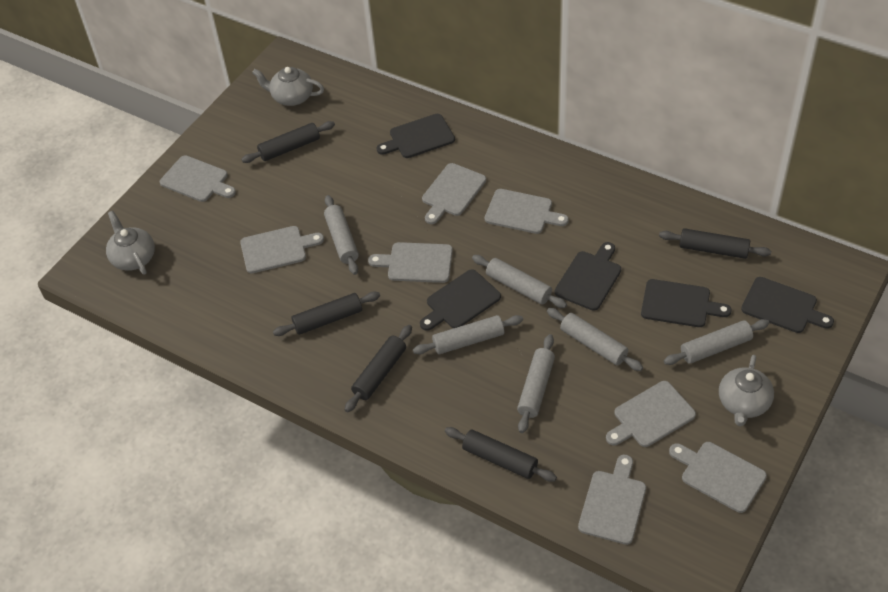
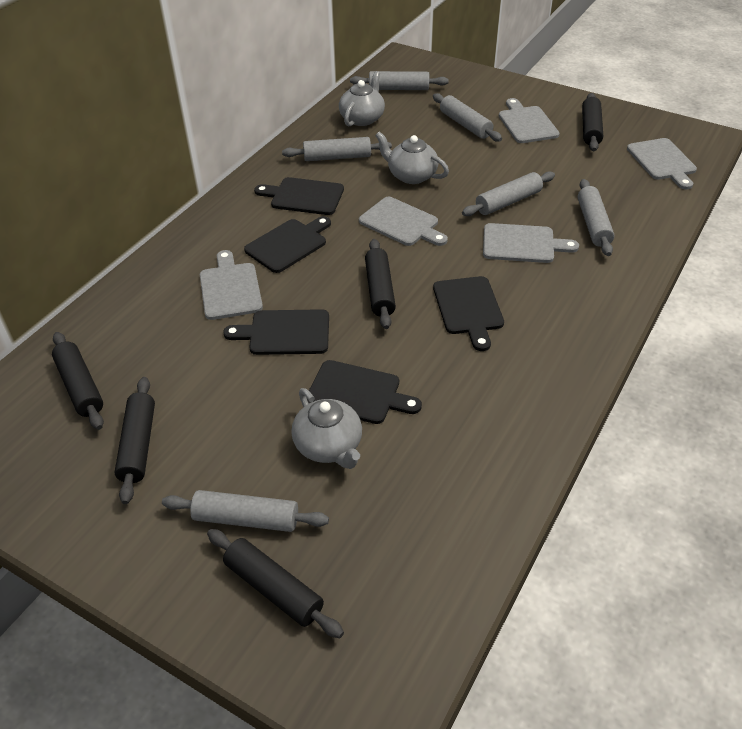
grey cutting board: 8 -> 5

